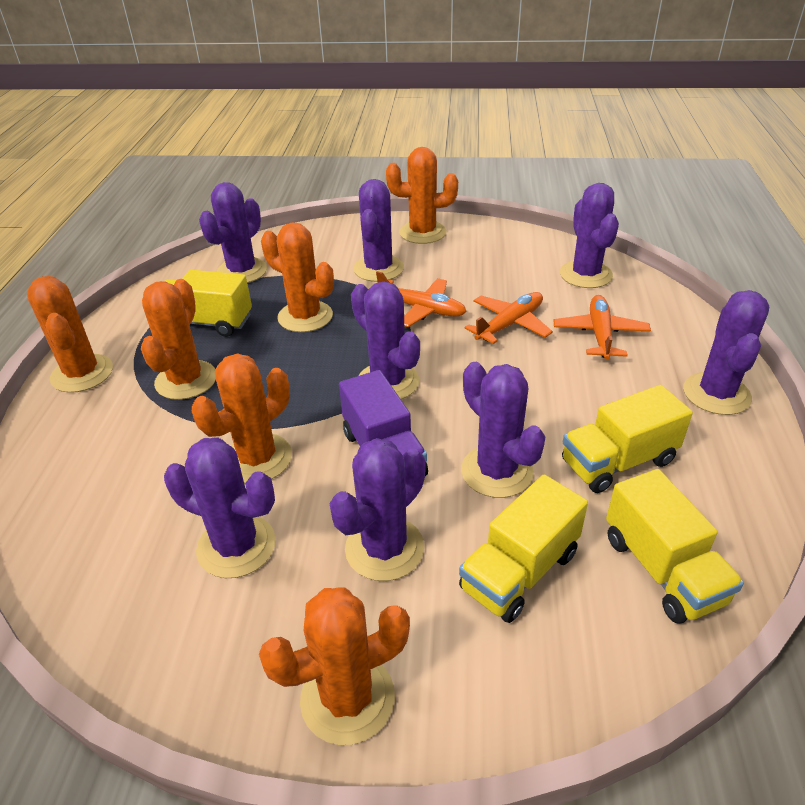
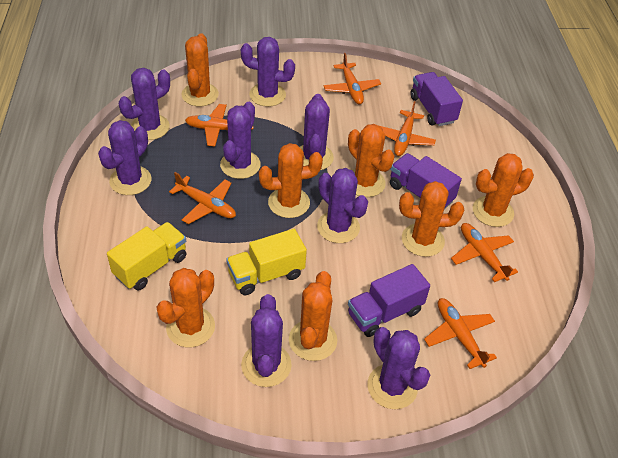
orange cactus: 6 -> 7
orange plane: 3 -> 6
purple truck: 1 -> 3
yellow truck: 4 -> 2

